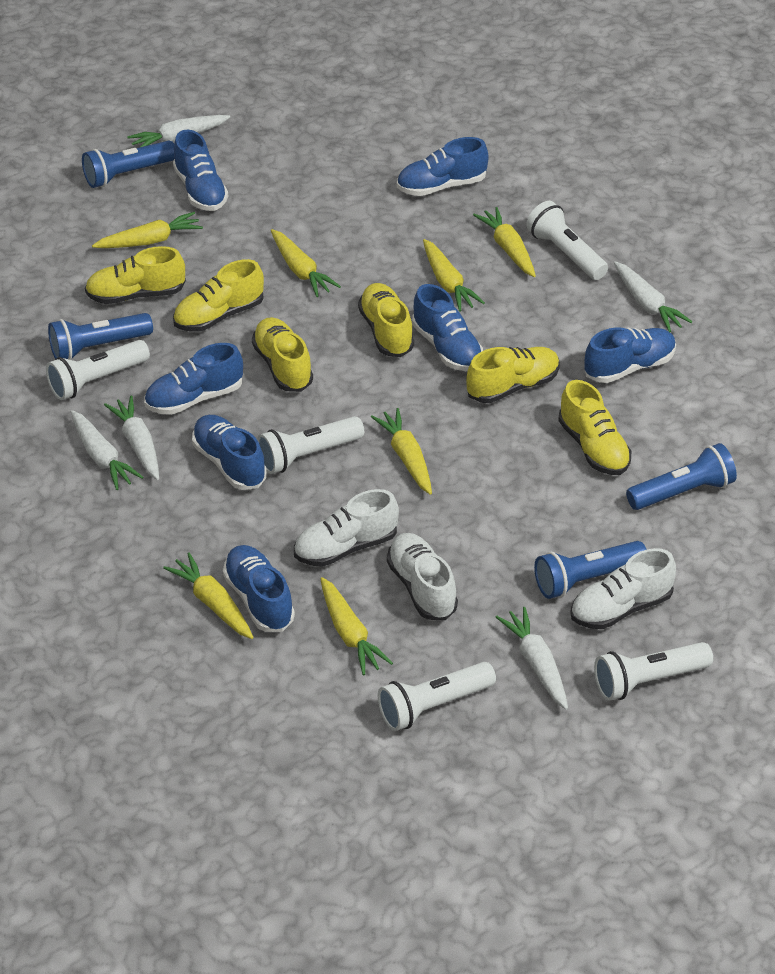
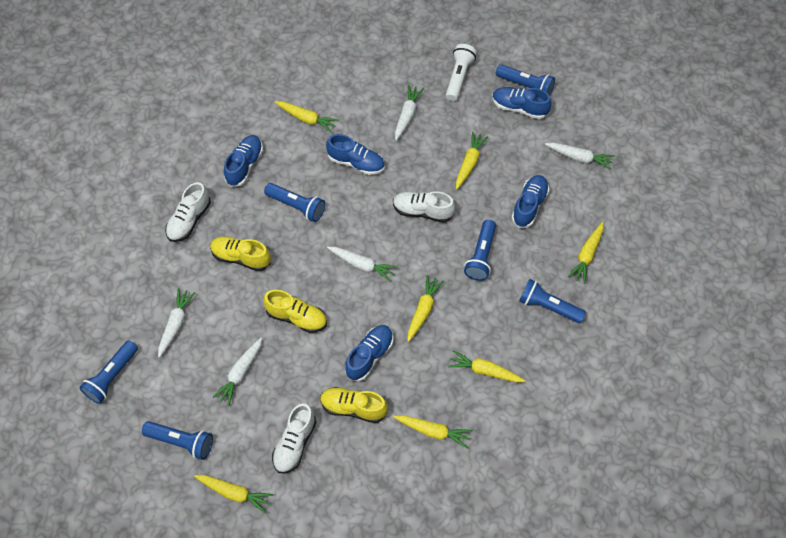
blue flashlight: 4 -> 6
blue shoe: 7 -> 5
white flashlight: 5 -> 1
yellow shoe: 6 -> 3

